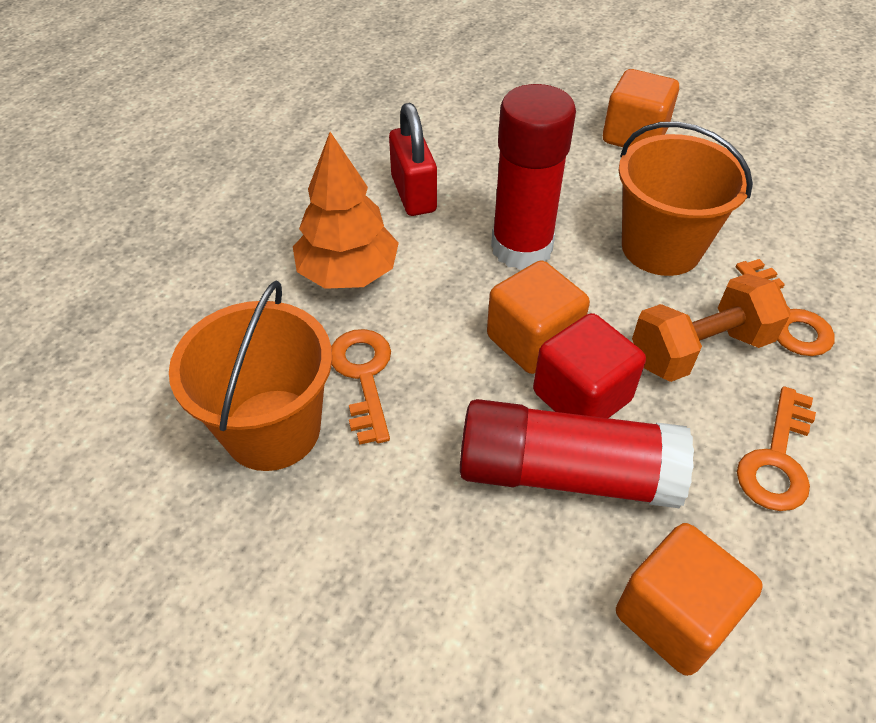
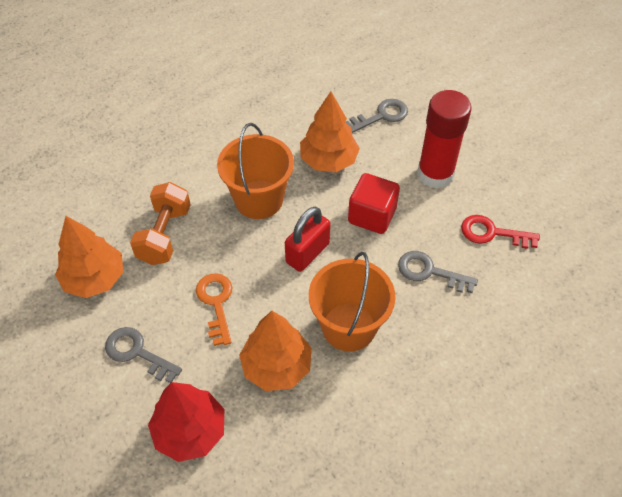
grey key: 0 -> 3
orange cube: 3 -> 0
orange key: 3 -> 1
orange tree: 1 -> 3
red glue stick: 2 -> 1
red key: 0 -> 1
red tree: 0 -> 1

